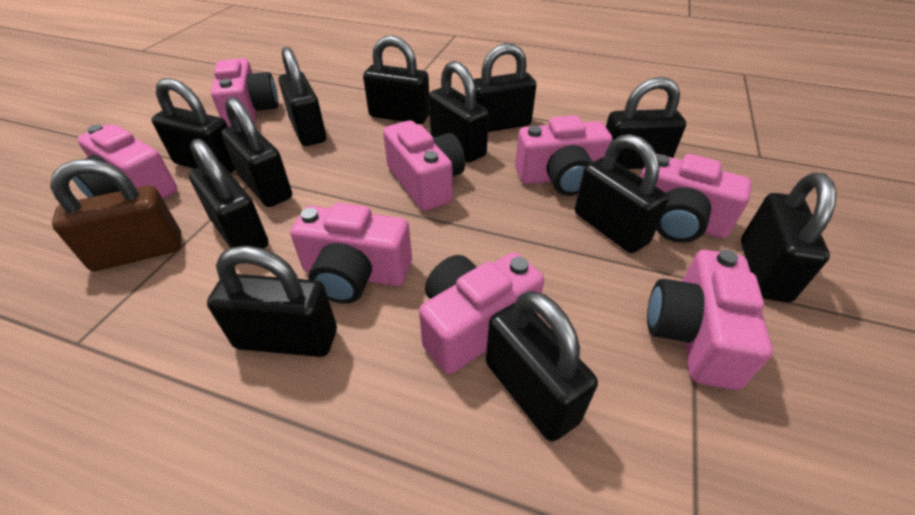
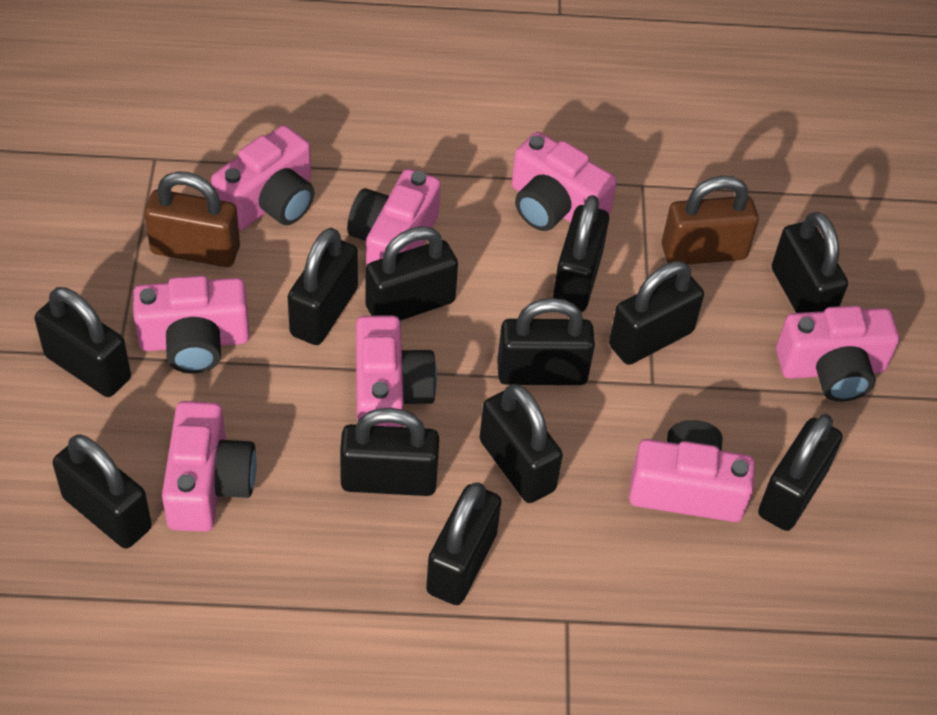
brown padlock: 1 -> 2

